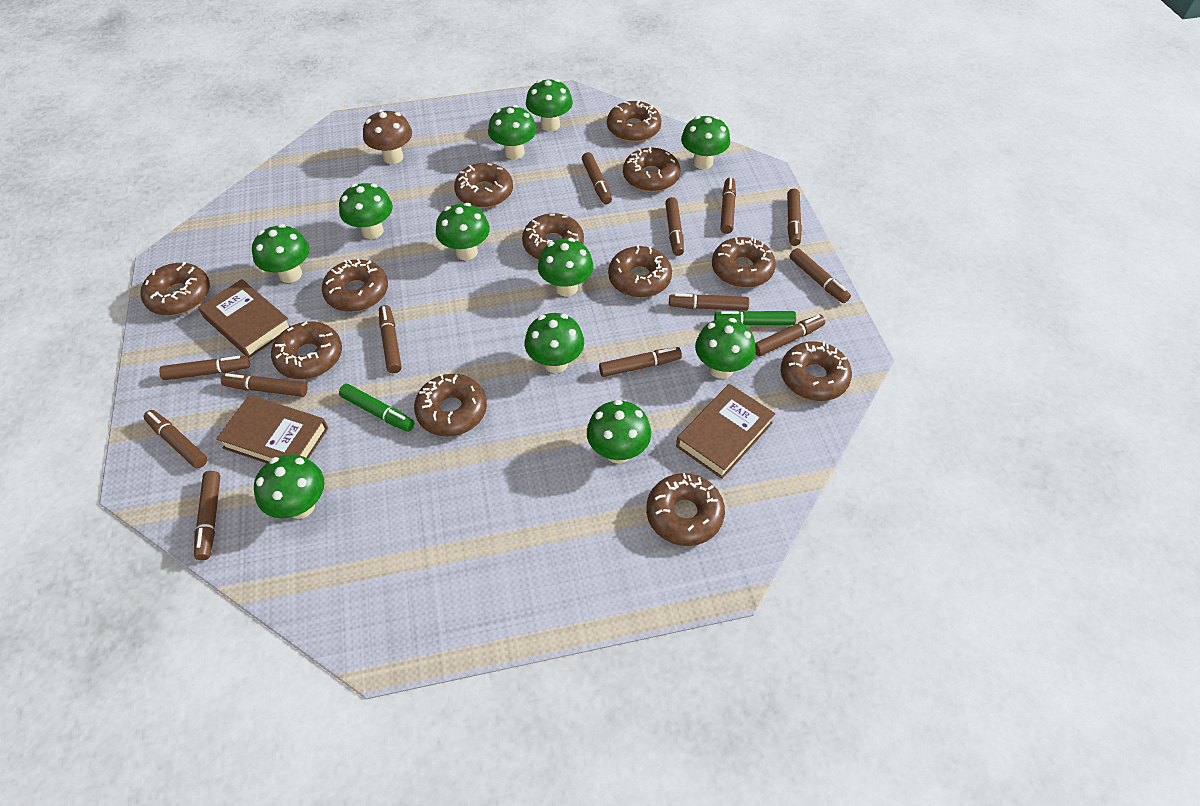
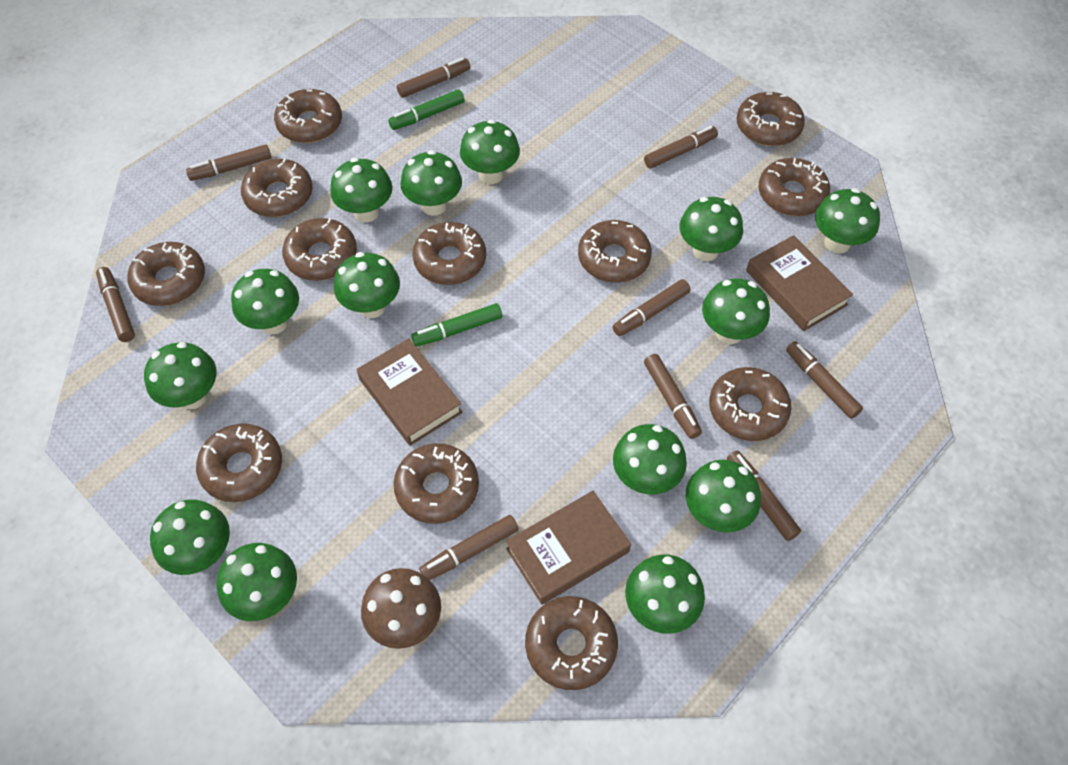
brown marker: 13 -> 9
green mushroom: 11 -> 14

